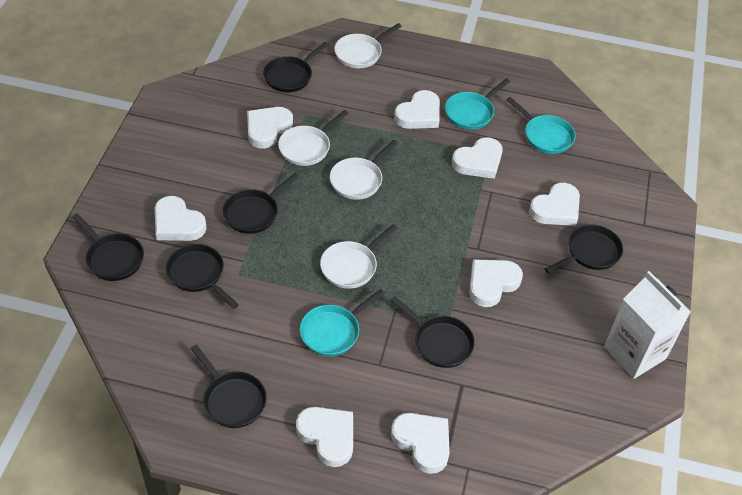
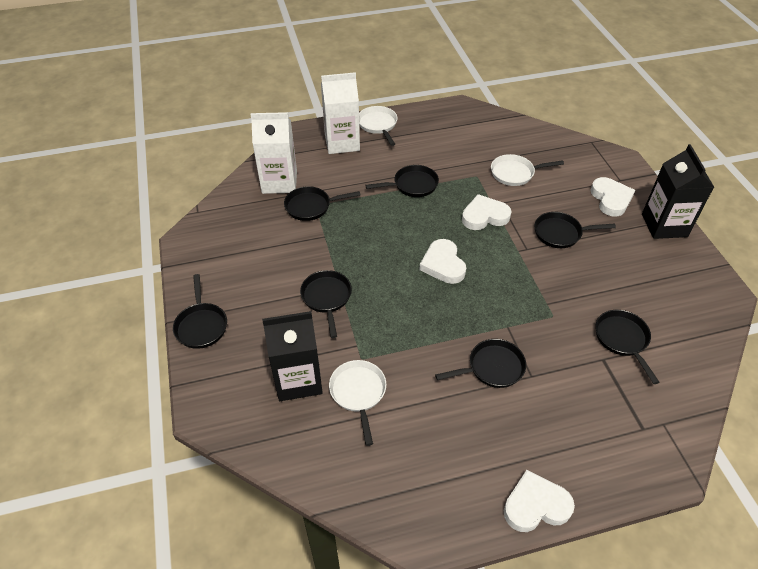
black carton: 0 -> 2
turquoise pan: 3 -> 0
white carton: 1 -> 2
white heart: 8 -> 4
white pan: 4 -> 3

